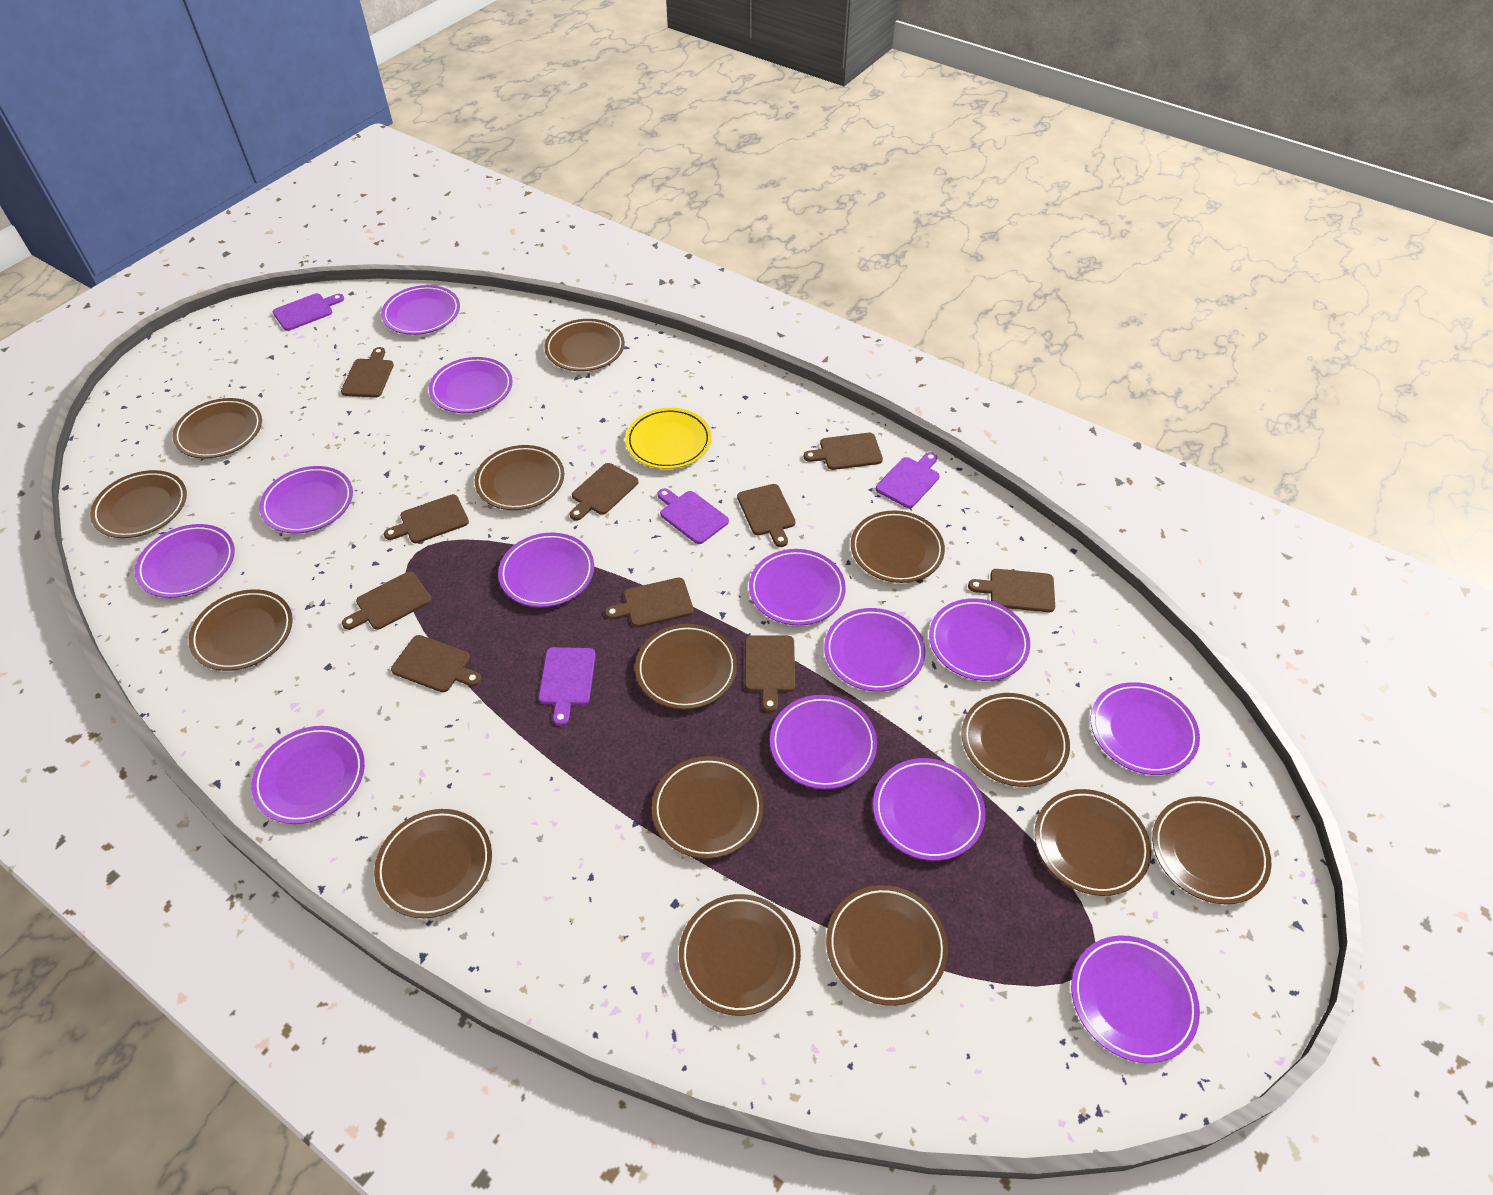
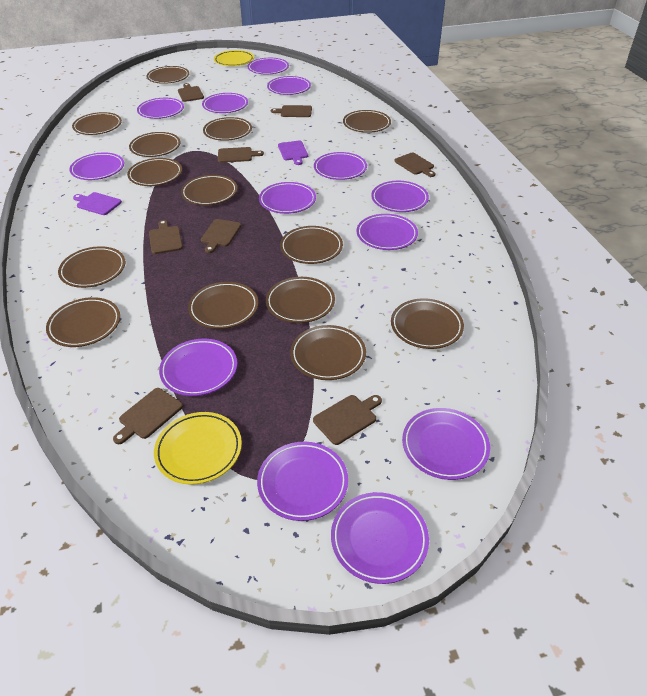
brown cutting board: 10 -> 8
purple cutting board: 4 -> 2
yellow plate: 1 -> 2

